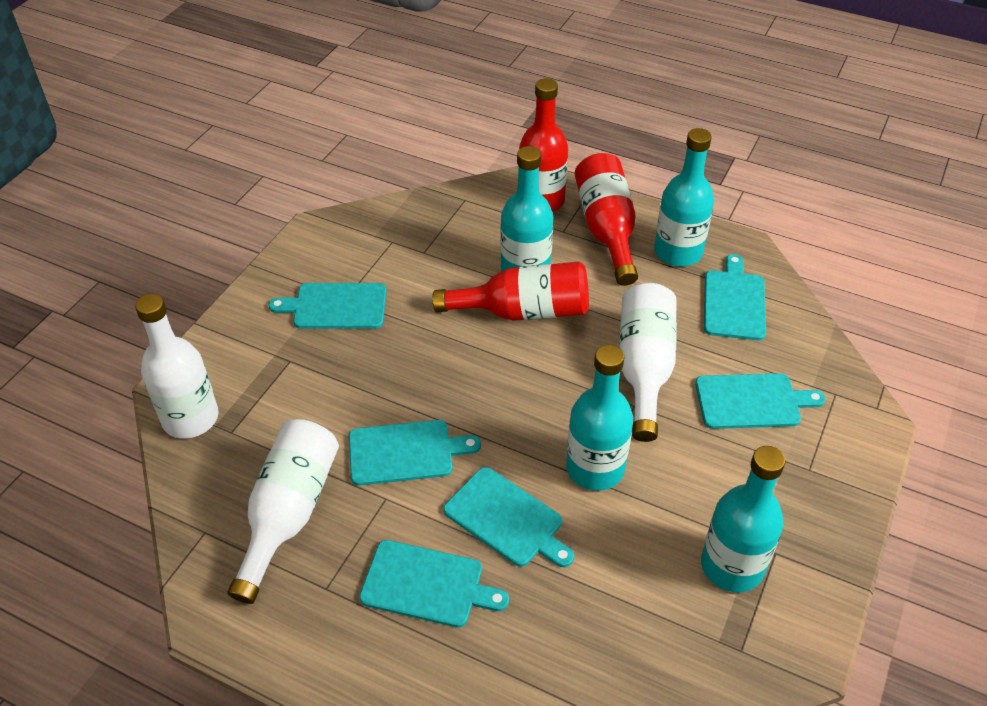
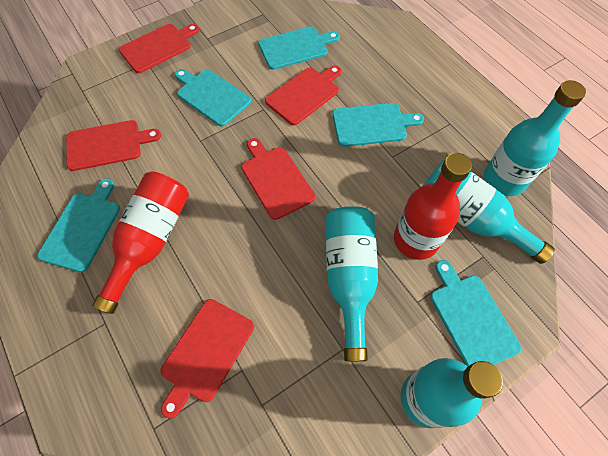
red bottle: 3 -> 2
red cutting board: 0 -> 5
turquoise cutting board: 6 -> 5
white bottle: 3 -> 0

